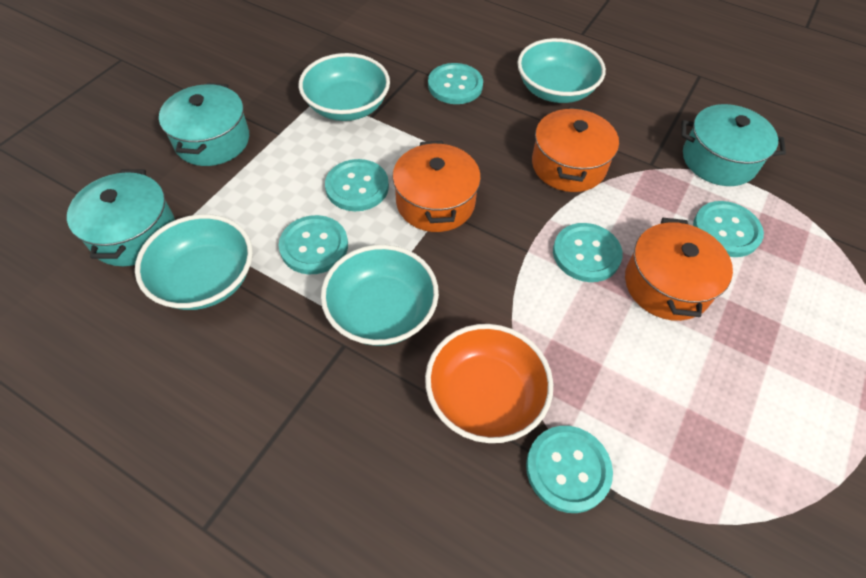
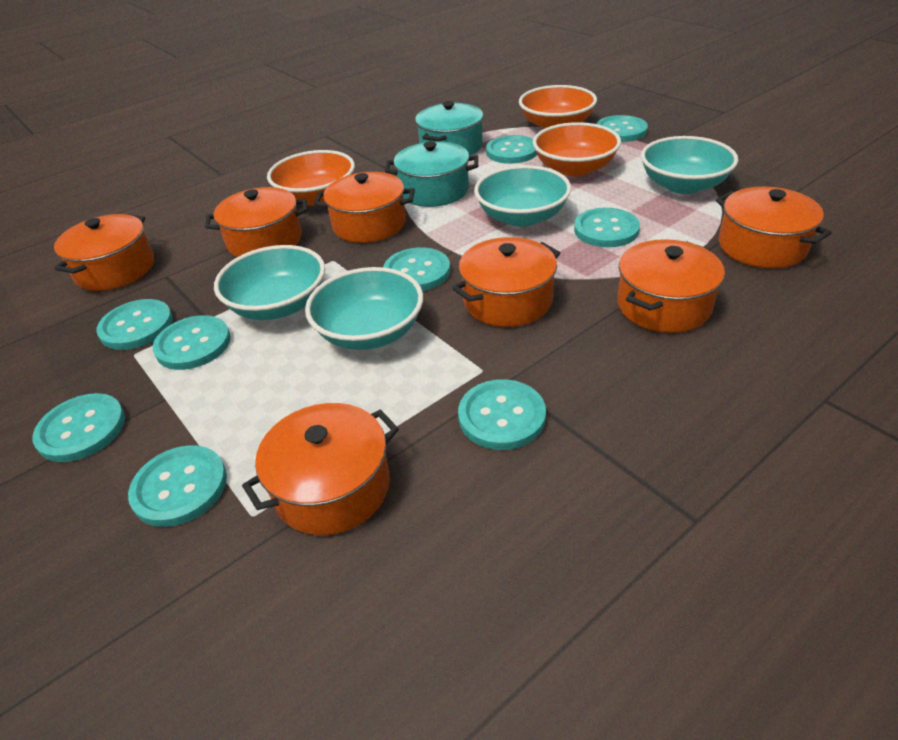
orange bowl: 1 -> 3
orange pot: 3 -> 7
turquoise button: 6 -> 9
turquoise pot: 3 -> 2

